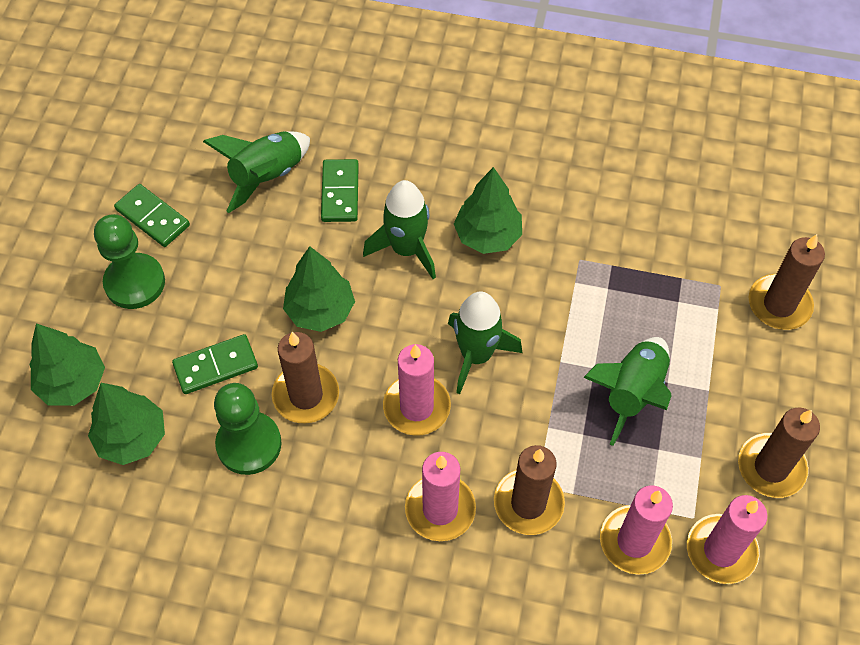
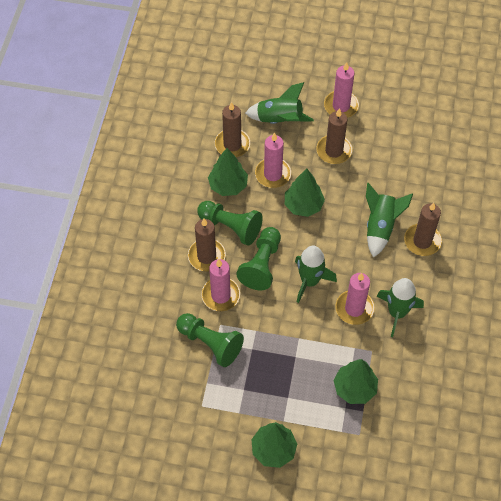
green domino: 3 -> 0
green pawn: 2 -> 3

